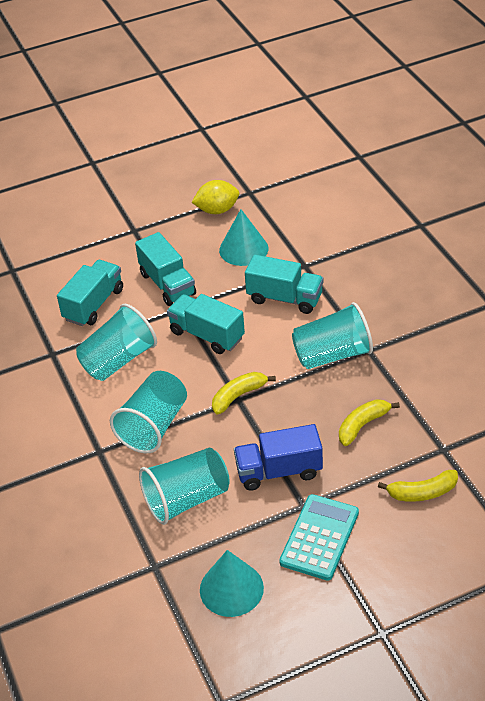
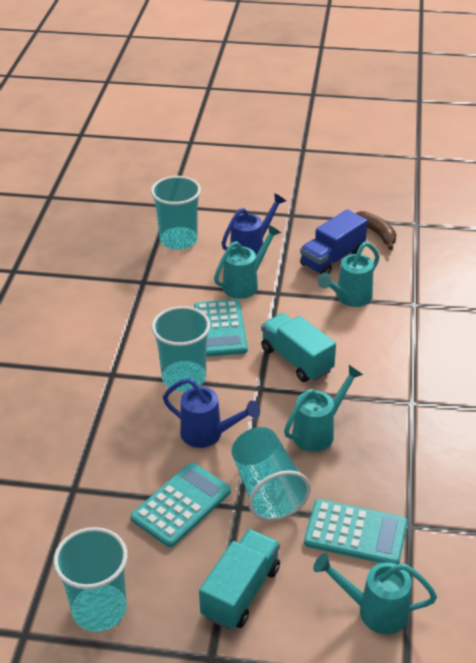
blue watering can: 0 -> 2
brown banana: 0 -> 1
turquoise calculator: 1 -> 3
turquoise cone: 2 -> 0
turquoise truck: 4 -> 2
turquoise watering can: 0 -> 4
yellow banana: 3 -> 0
yellow lemon: 1 -> 0

